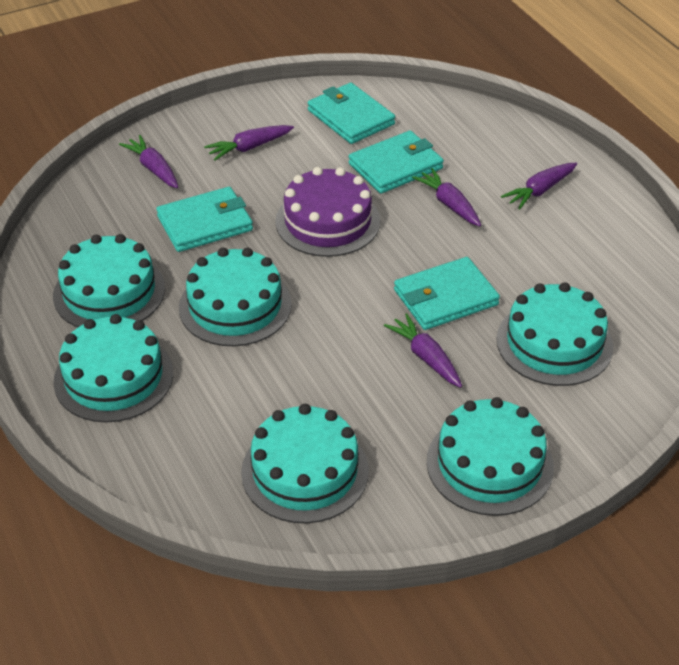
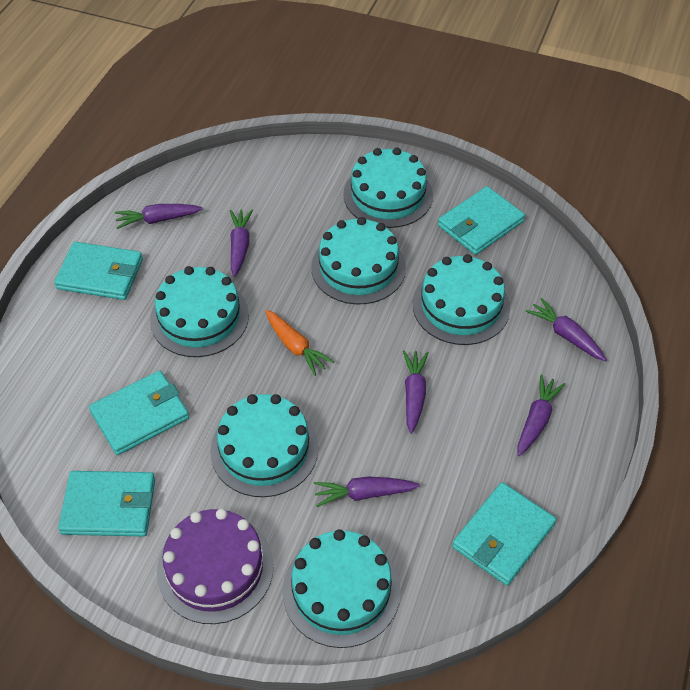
orange carrot: 0 -> 1
purple carrot: 5 -> 6
turquoise wallet: 4 -> 5

